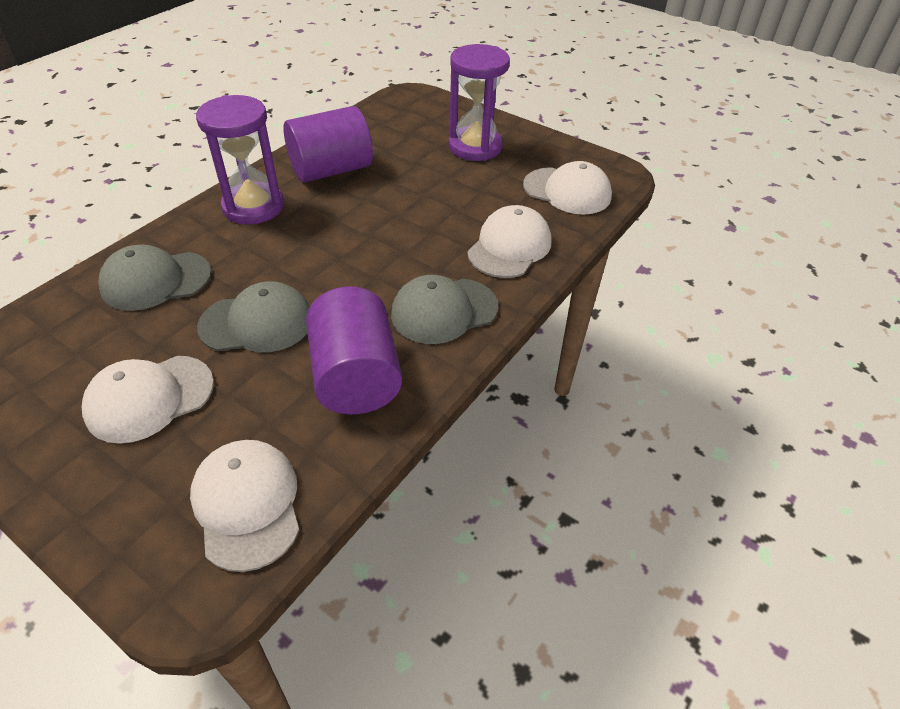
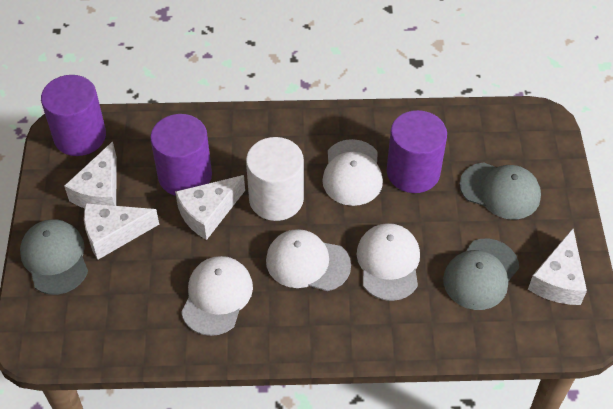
purple cylinder: 2 -> 3
purple hourglass: 2 -> 0
white cheese: 0 -> 4
white cylinder: 0 -> 1

